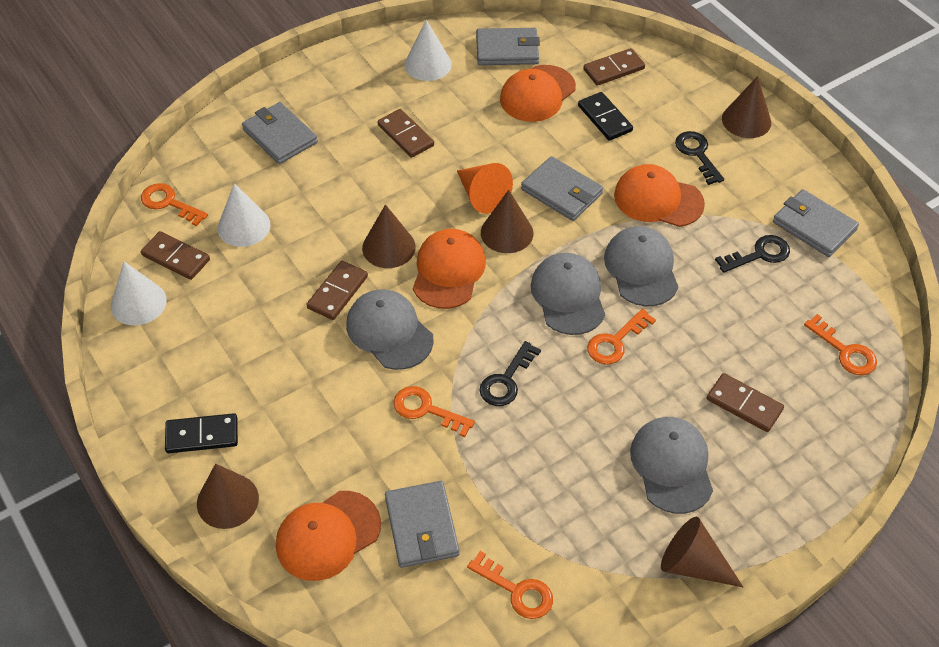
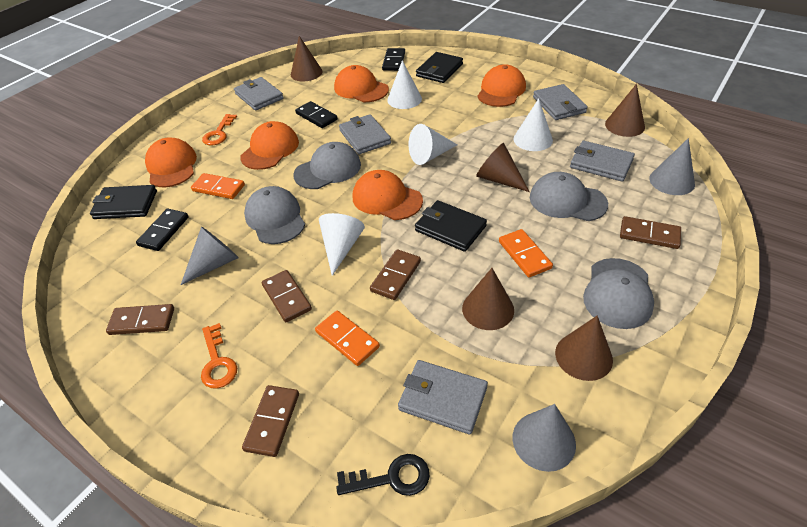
black domino: 2 -> 3
black key: 3 -> 1
black wallet: 0 -> 3
grey cone: 0 -> 3
orange cap: 4 -> 5
orange cone: 1 -> 0
orange domino: 0 -> 3
orange key: 5 -> 2
white cone: 3 -> 4

